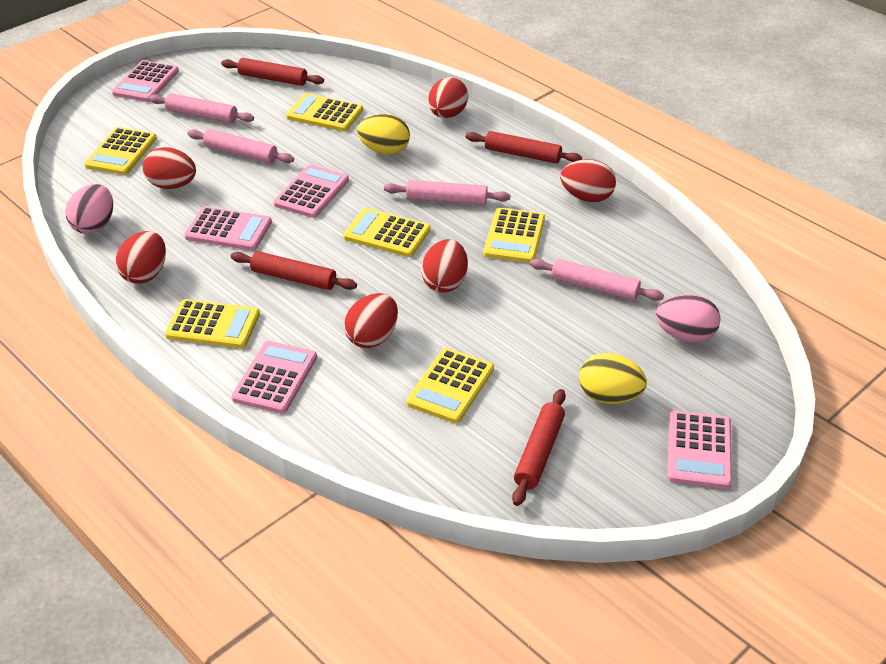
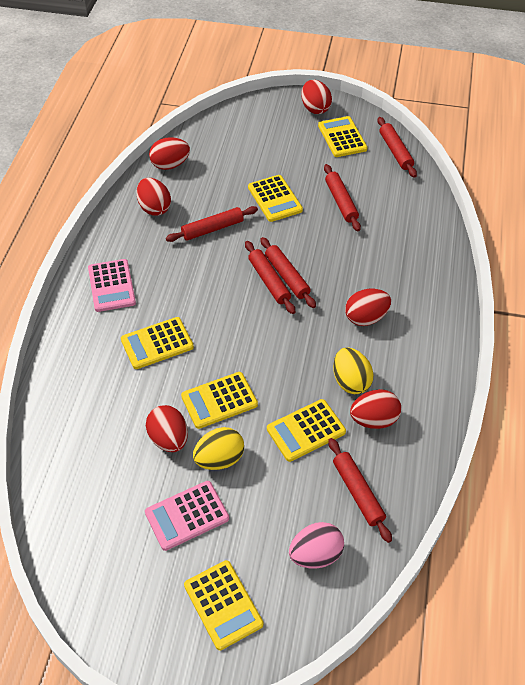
pink calculator: 5 -> 2
pink egg: 2 -> 1
pink rolling pin: 4 -> 0
red rolling pin: 4 -> 6

